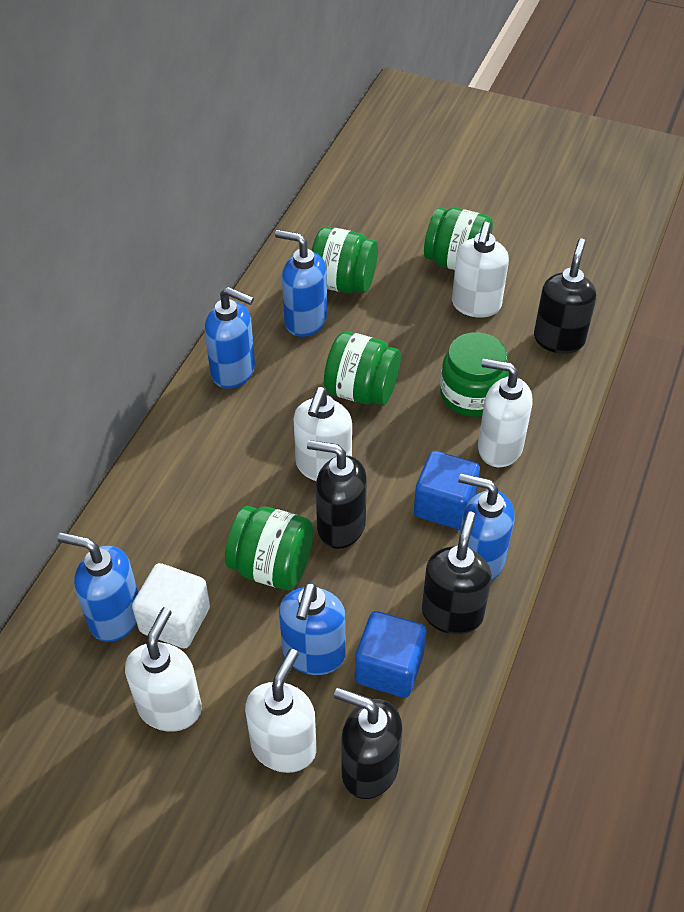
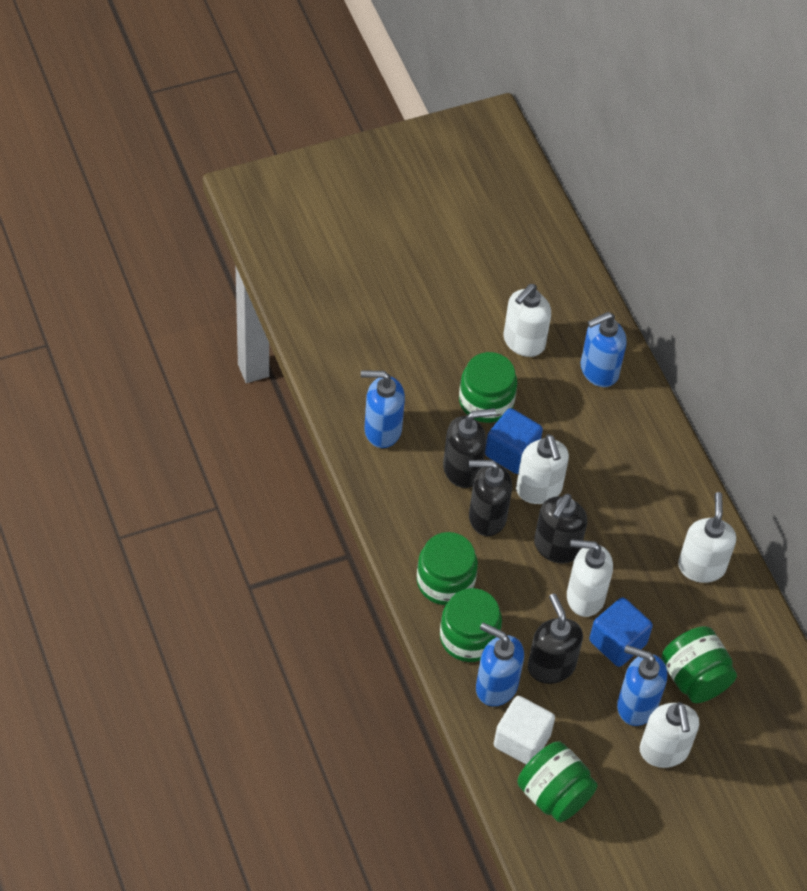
blue soap dispenser: 5 -> 4

